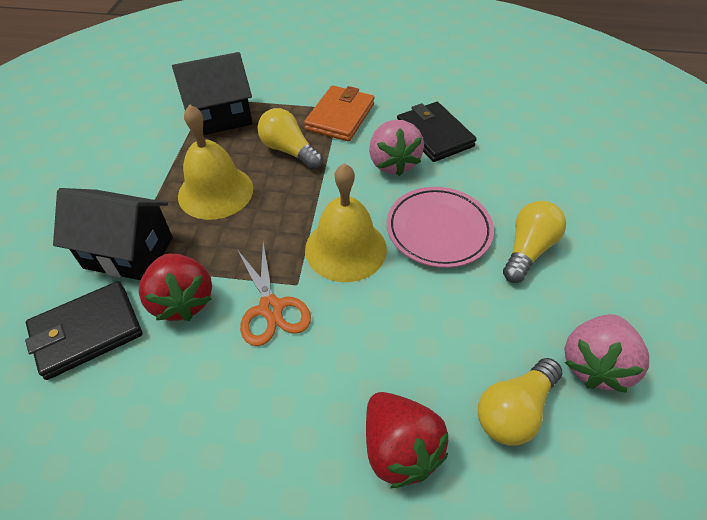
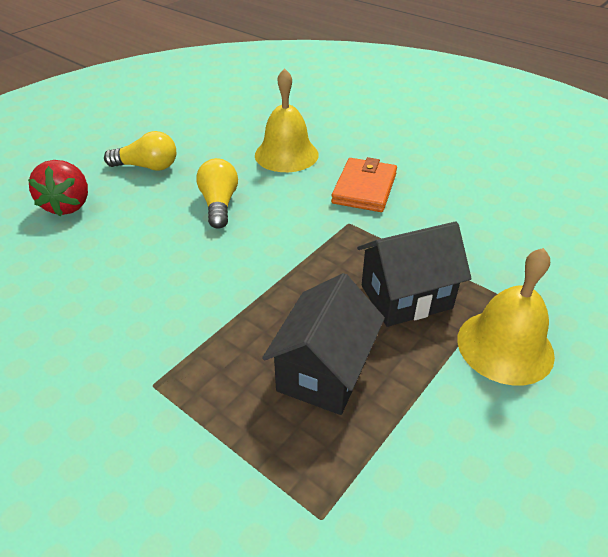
black wallet: 2 -> 0
orange scissors: 1 -> 0
pink plate: 1 -> 0
pink strawberry: 2 -> 0
red strawberry: 2 -> 1
yellow light bulb: 3 -> 2

